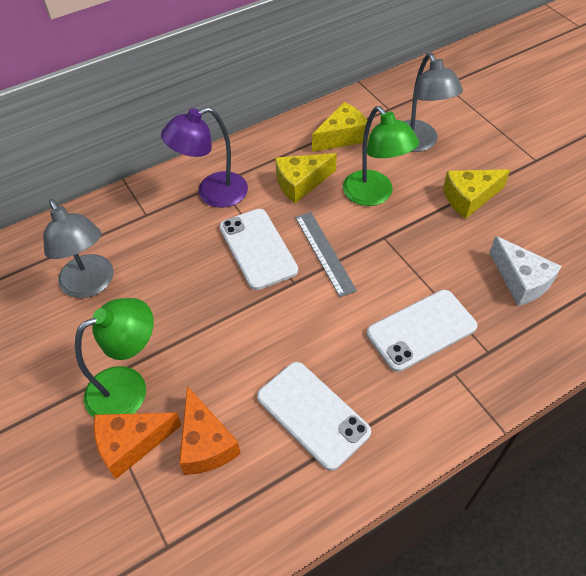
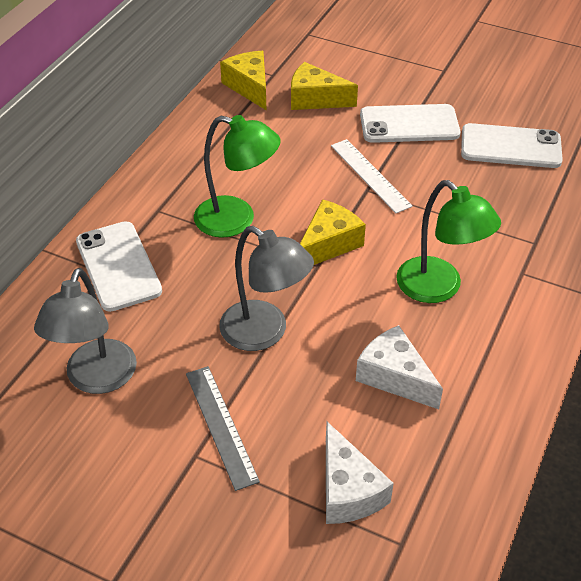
orange cheese: 2 -> 0
purple lamp: 1 -> 0
white cheese: 1 -> 2
white ruler: 0 -> 1

